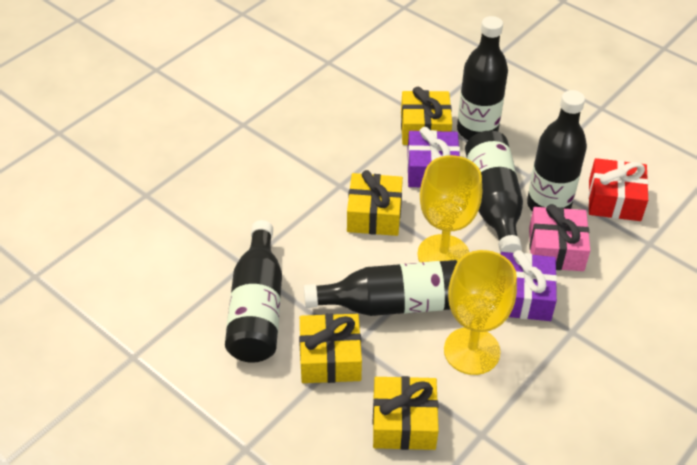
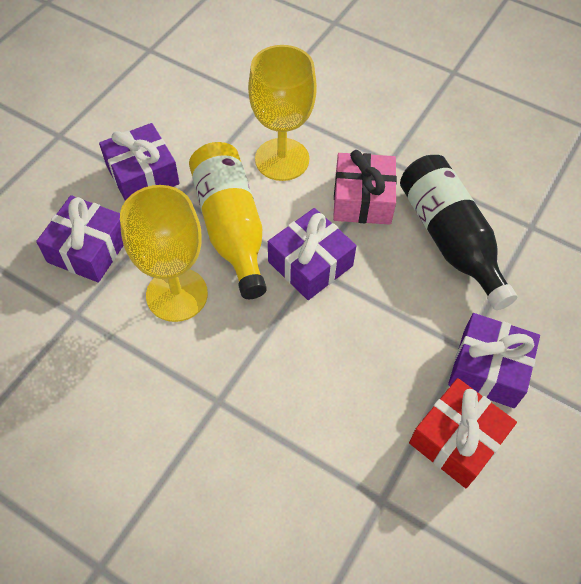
black bottle: 5 -> 1
purple gift: 2 -> 4
yellow bottle: 0 -> 1
yellow gift: 4 -> 0

